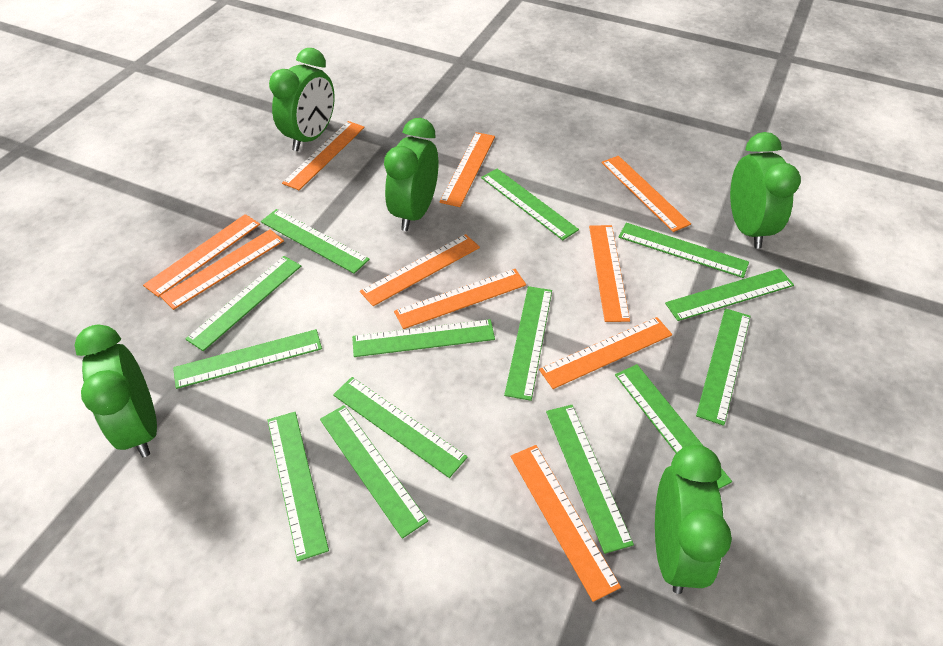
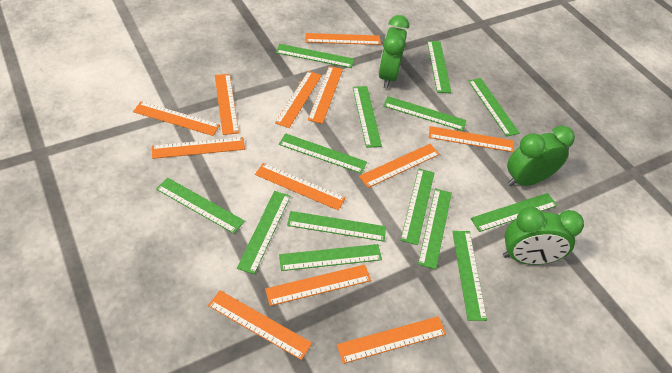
green clock: 5 -> 3
orange ruler: 10 -> 12

